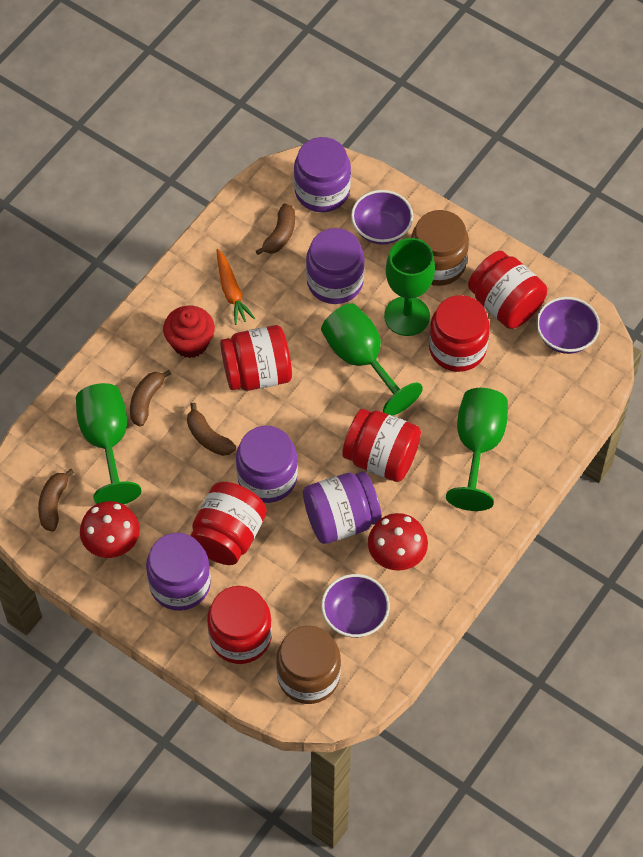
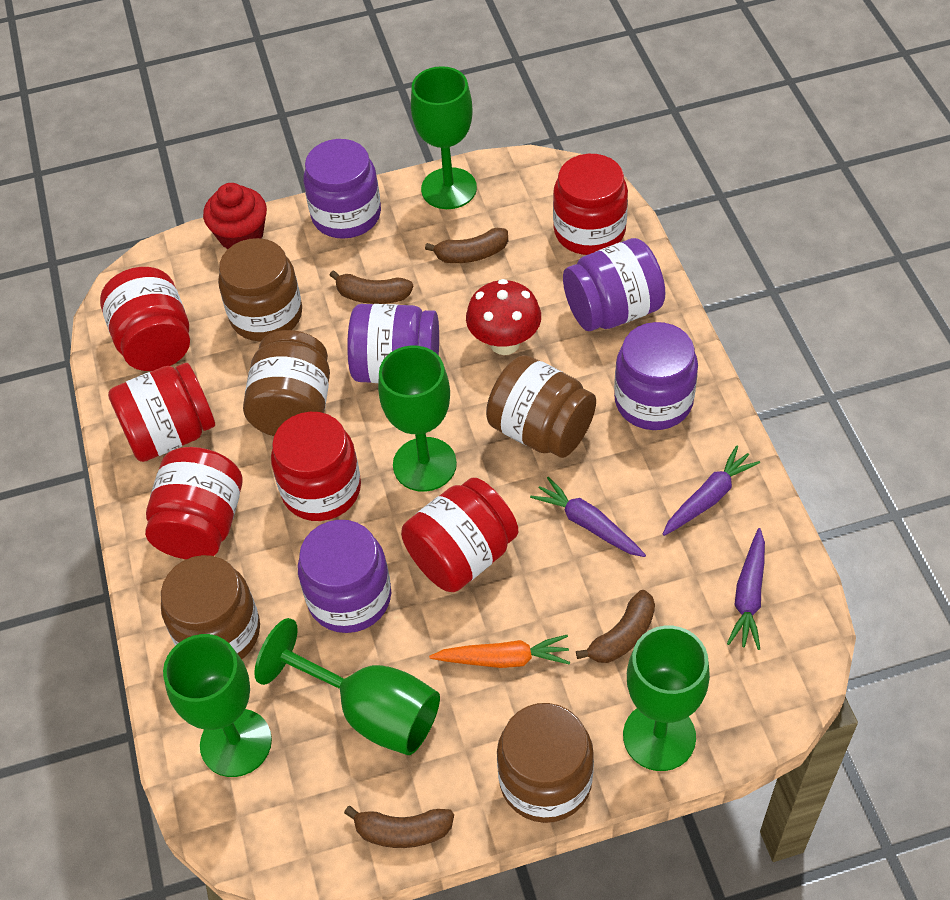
brown jar: 2 -> 5
green goblet: 4 -> 5
purple bowl: 3 -> 0
purple carrot: 0 -> 3
red mushroom: 2 -> 1

